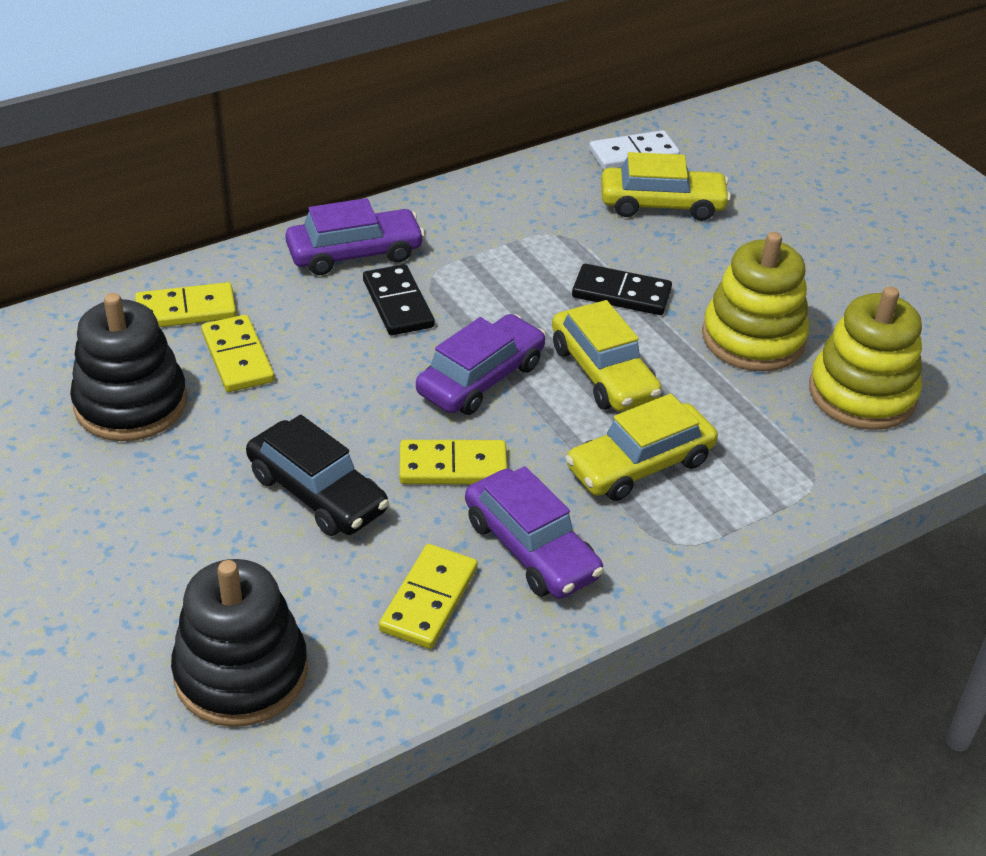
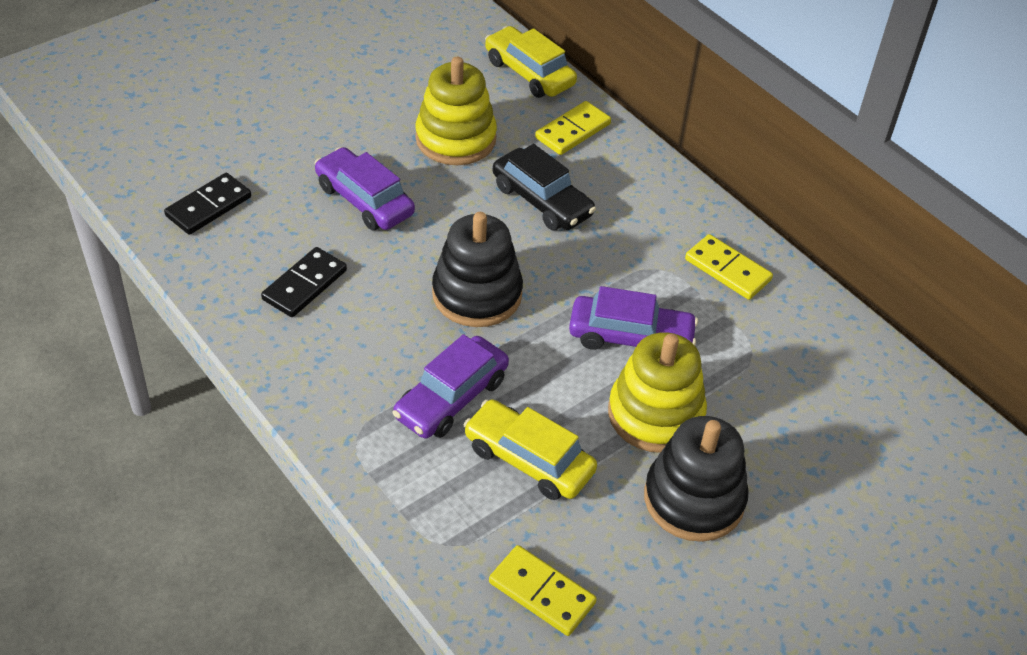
white domino: 1 -> 0
yellow car: 3 -> 2
yellow domino: 4 -> 3

